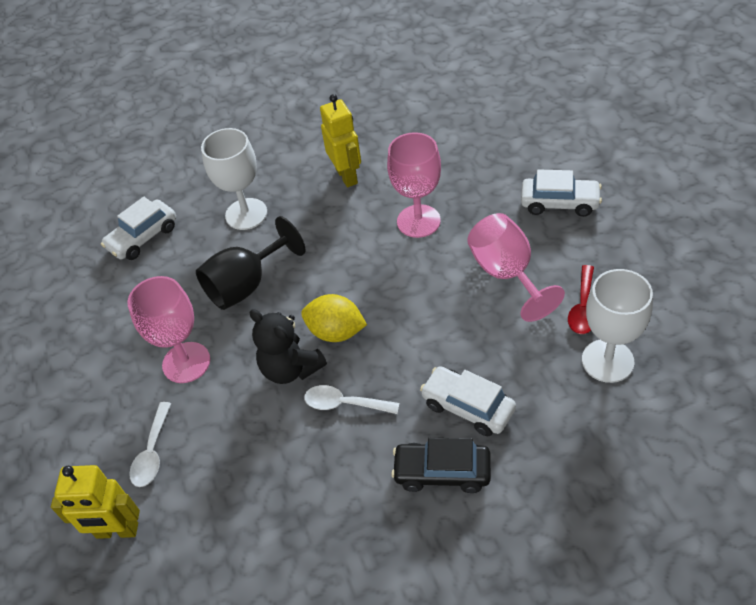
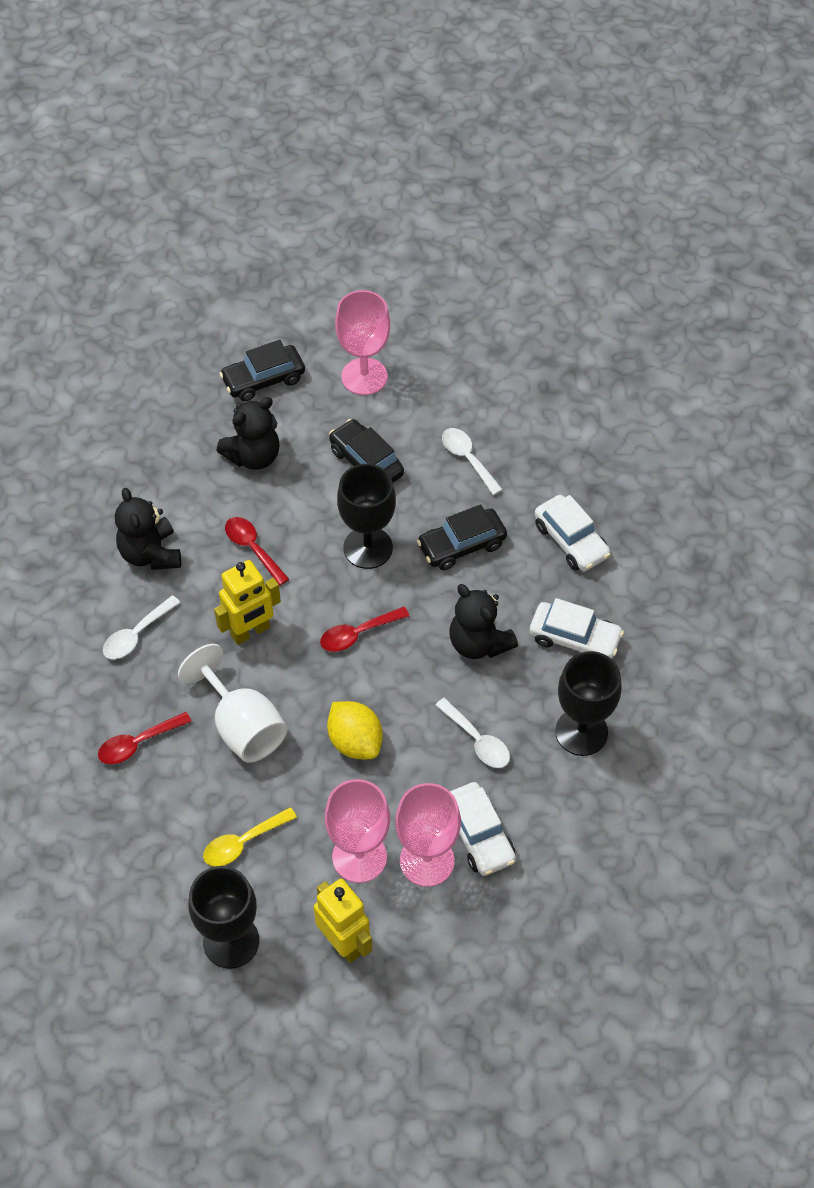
black car: 1 -> 3
black goblet: 1 -> 3
black teddy bear: 1 -> 3
red spoon: 1 -> 3
white goblet: 2 -> 1
white spoon: 2 -> 3
yellow spoon: 0 -> 1

